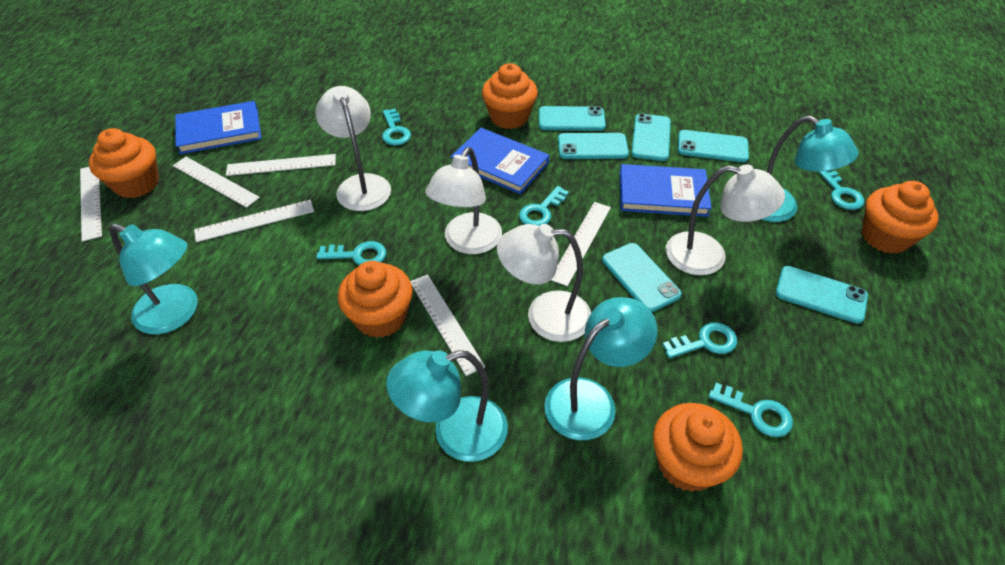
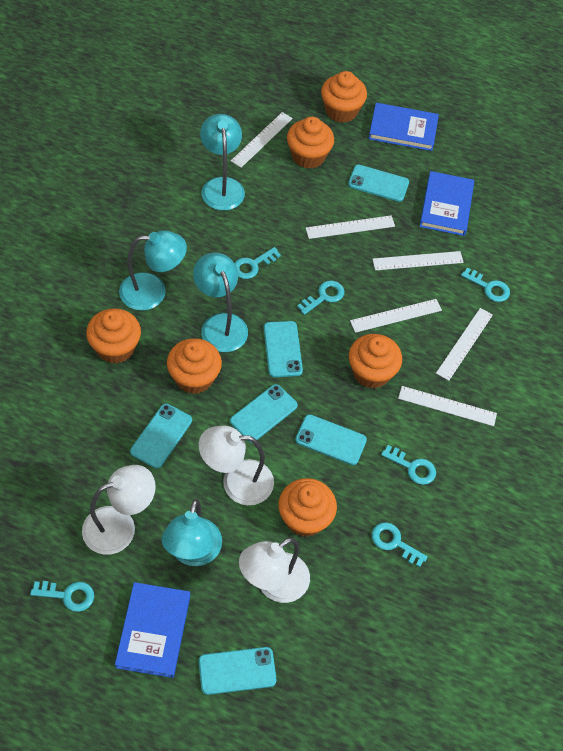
orange cupcake: 5 -> 6
white lamp: 4 -> 3

